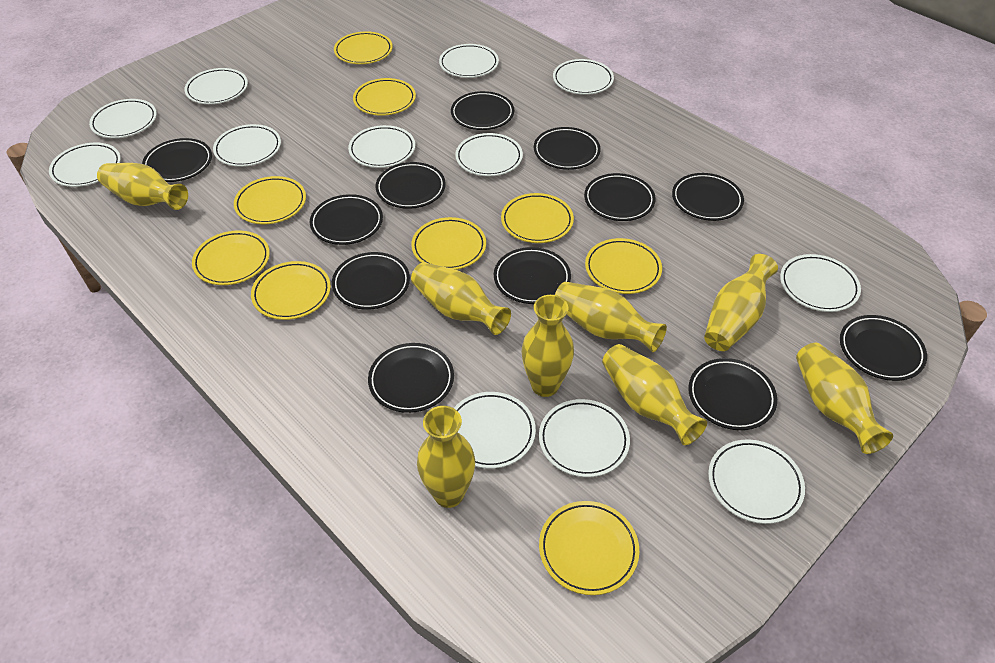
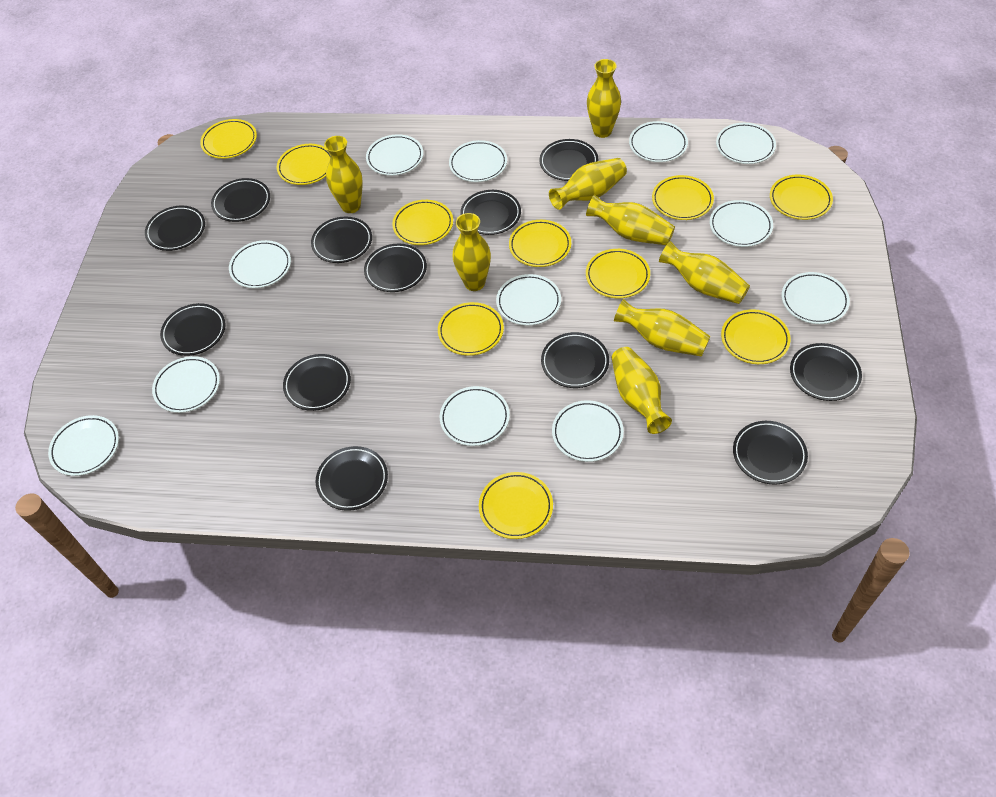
yellow plate: 9 -> 10

